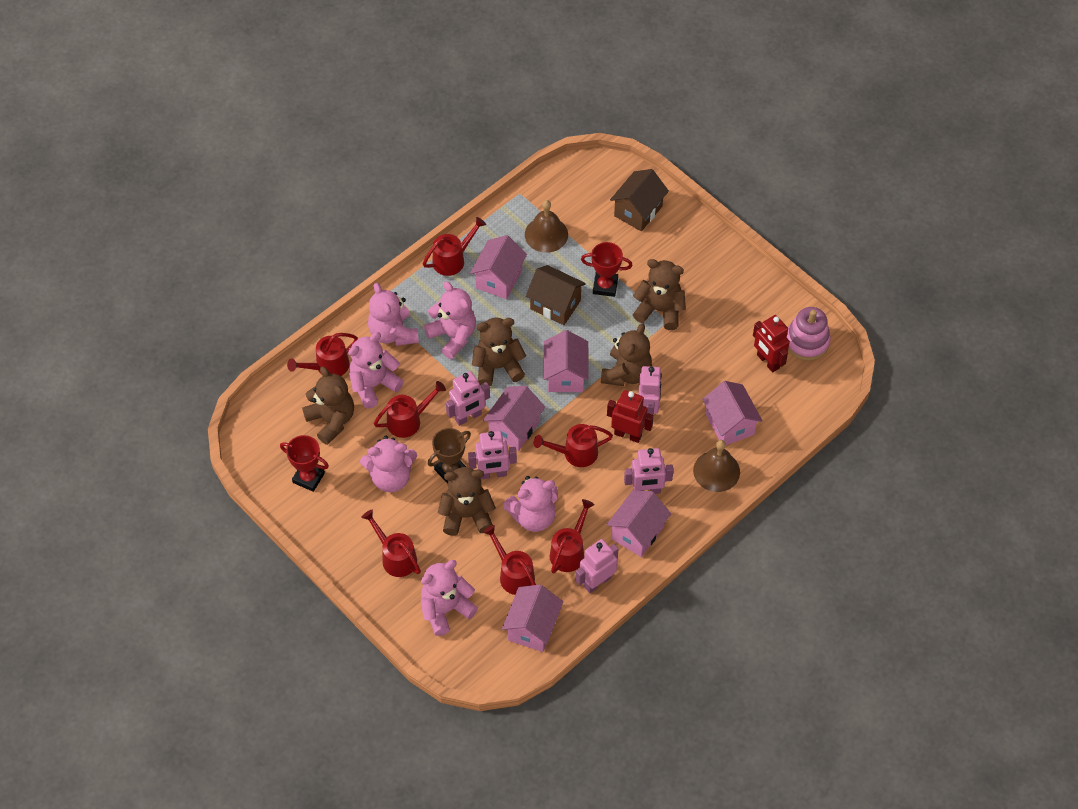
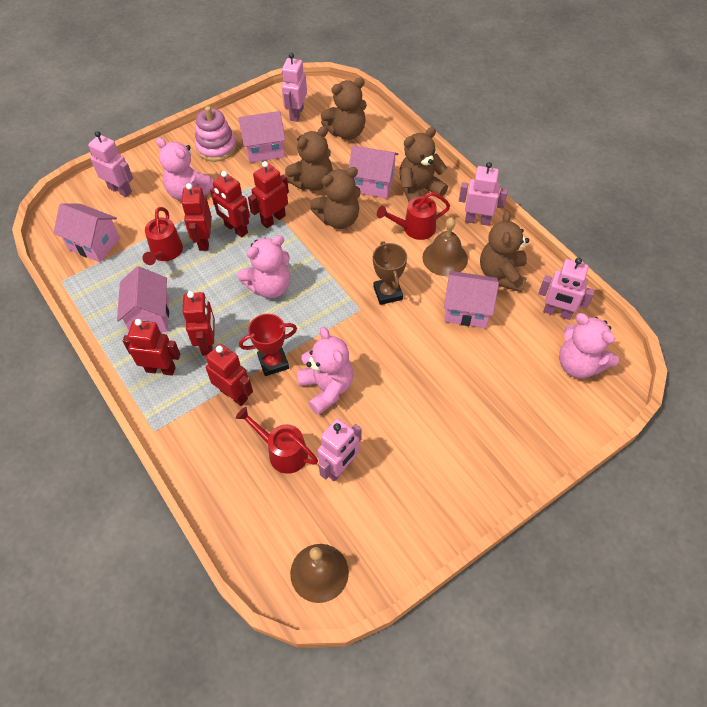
brown house: 2 -> 0
pink house: 6 -> 5
pink teddy bear: 6 -> 4
red robot: 2 -> 6
red trophy: 2 -> 1
red watering can: 7 -> 3

